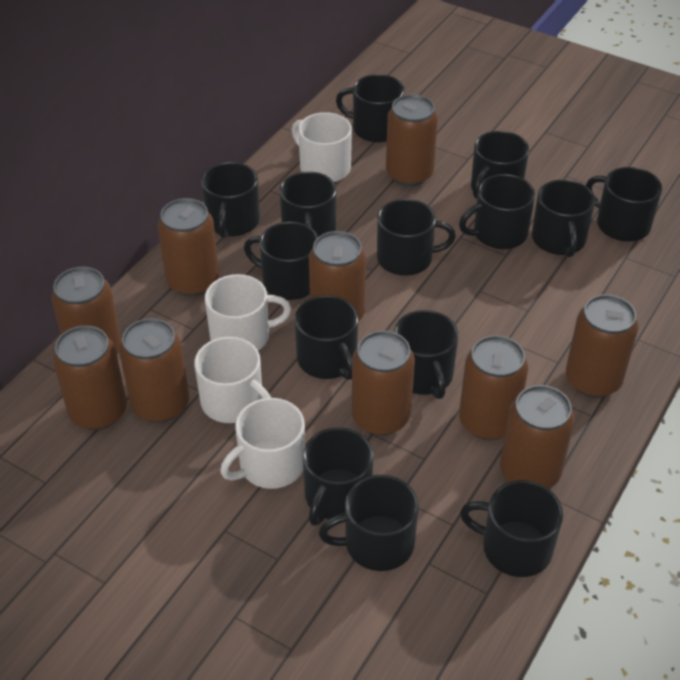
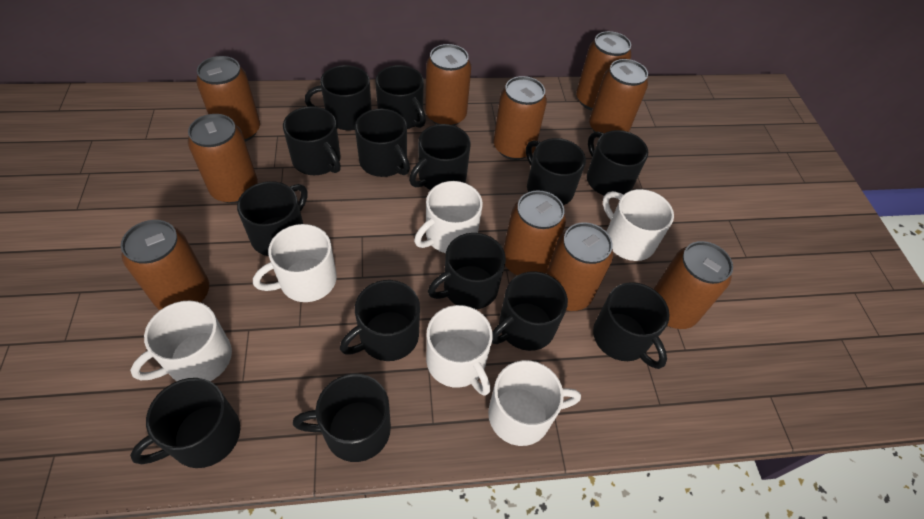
white mug: 4 -> 6

